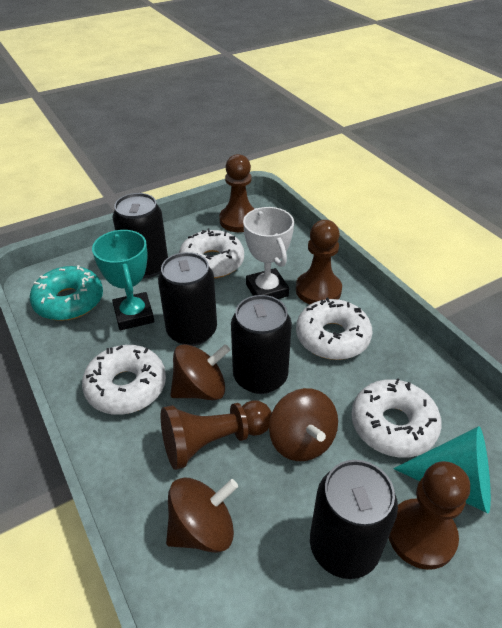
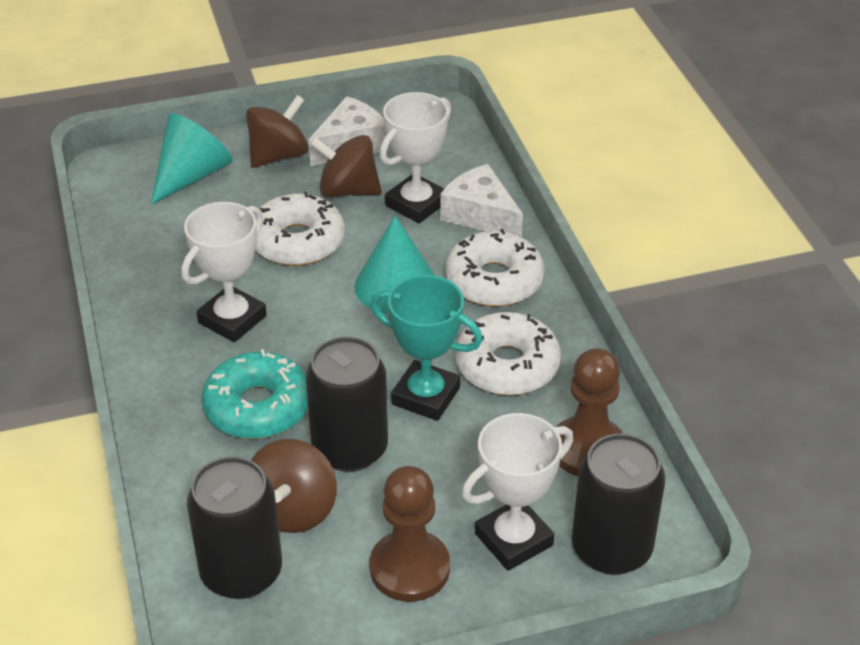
black can: 4 -> 3
brown pawn: 4 -> 2
turquoise cone: 1 -> 2
white cheese: 0 -> 2
white donut: 4 -> 3
white trophy: 1 -> 3

